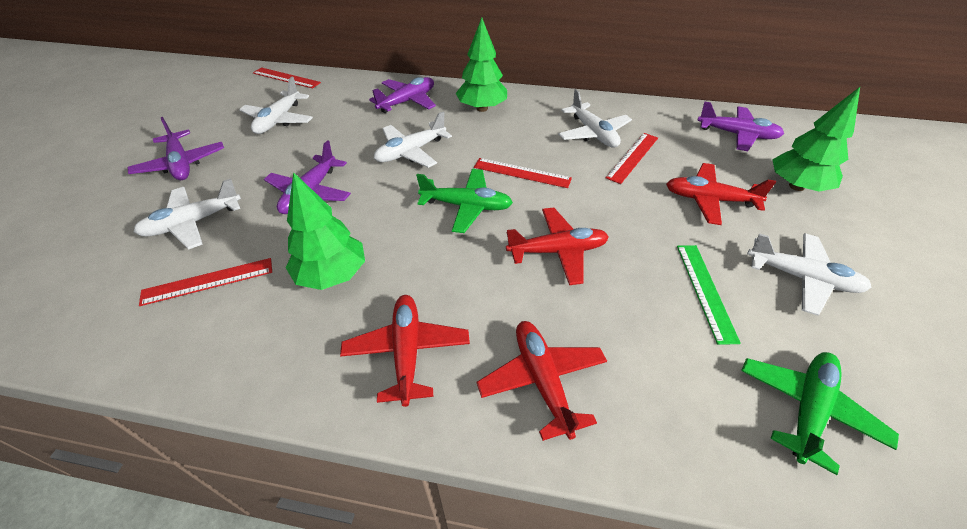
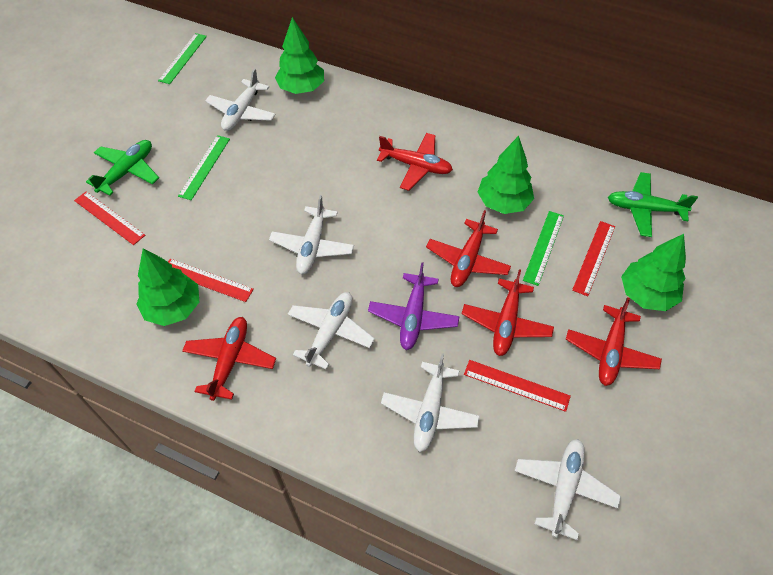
green ruler: 1 -> 3
green tree: 3 -> 4
purple plane: 4 -> 1
red plane: 4 -> 5

